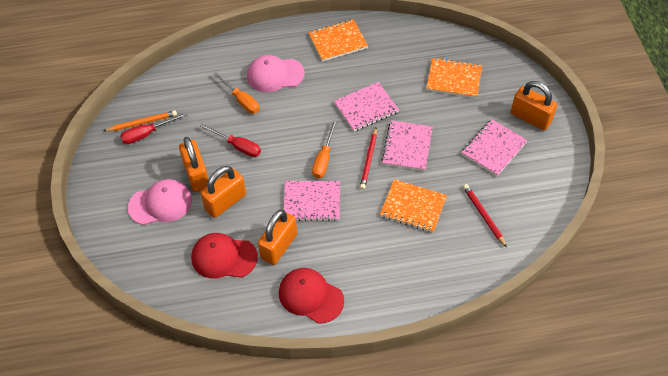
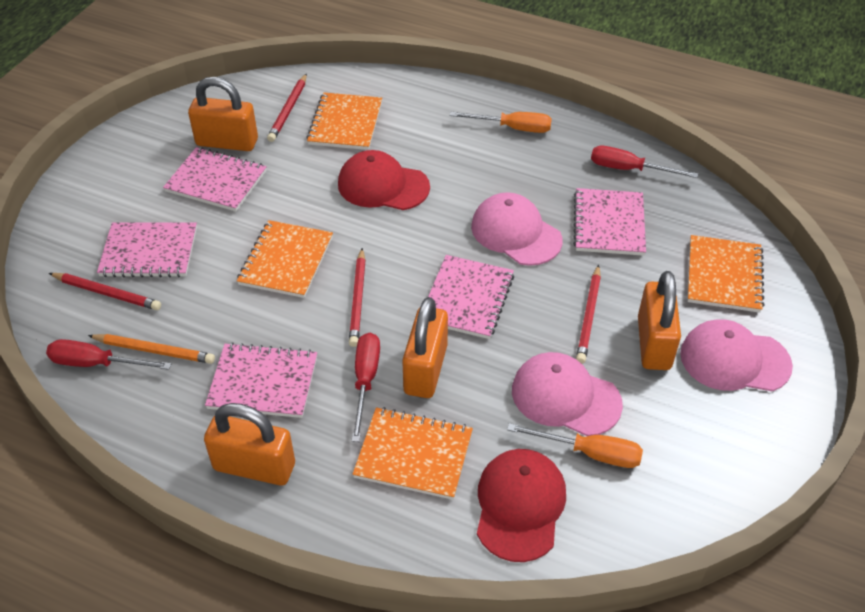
orange notebook: 3 -> 4
pink cap: 2 -> 3
pink notebook: 4 -> 5
red pencil: 2 -> 4
red screwdriver: 2 -> 3

